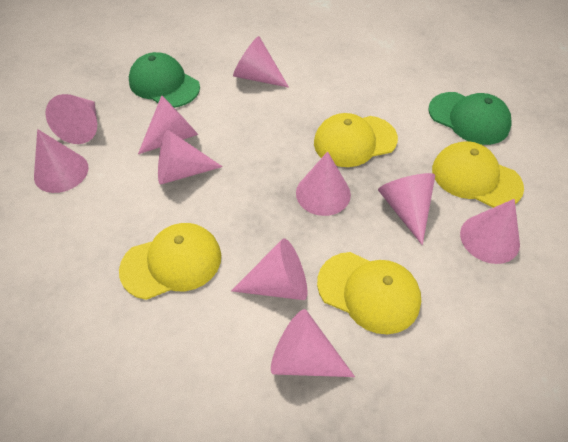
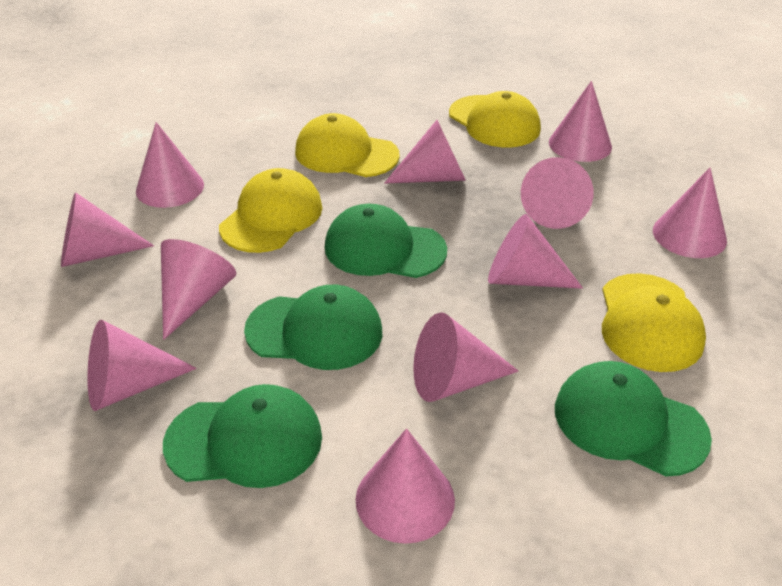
green cap: 2 -> 4
pink cone: 10 -> 11

